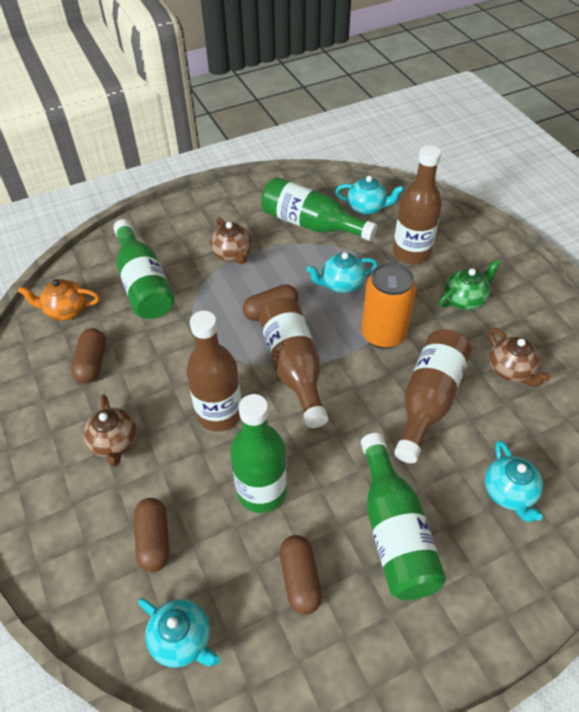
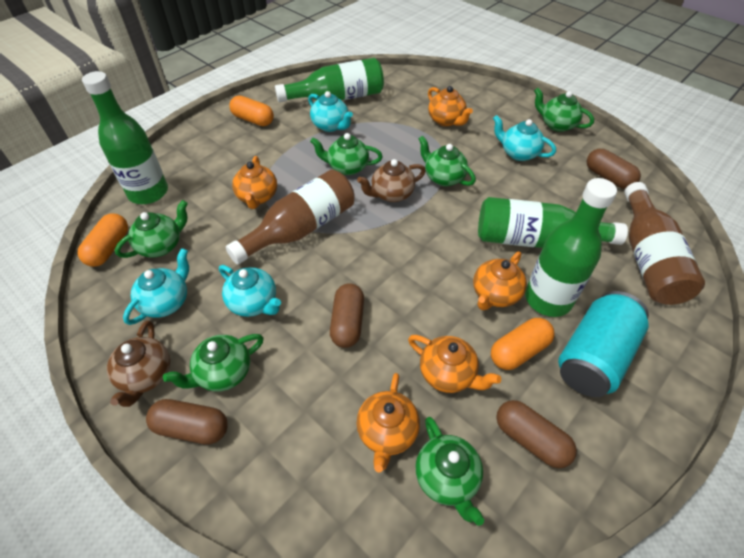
brown bottle: 4 -> 2
brown teapot: 3 -> 2
green teapot: 1 -> 6
orange can: 1 -> 0
orange capsule: 0 -> 3
orange teapot: 1 -> 5
turquoise can: 0 -> 1

